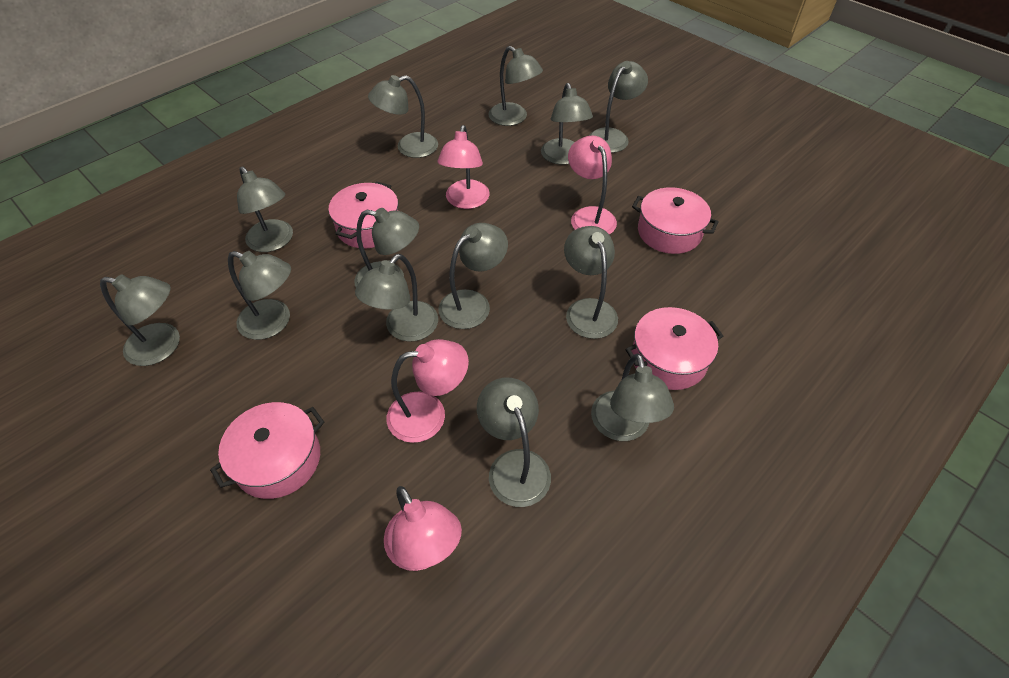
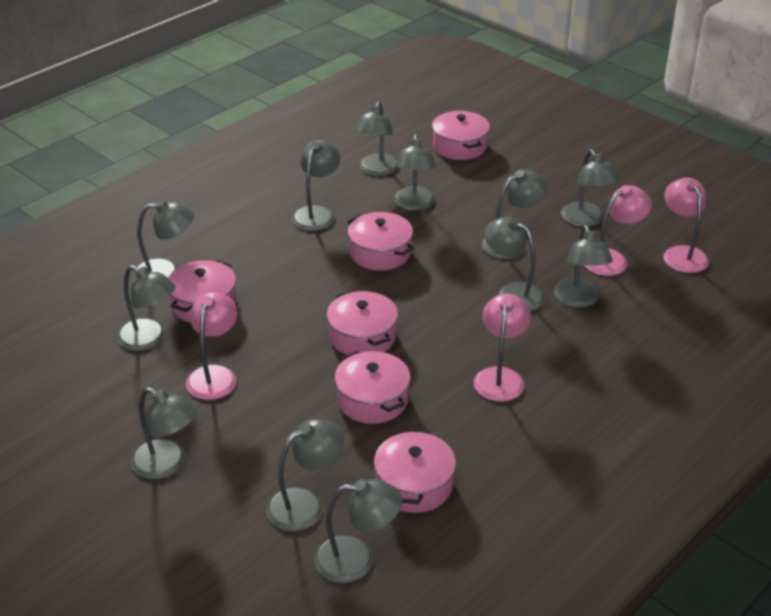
grey lamp: 13 -> 12
pink pot: 4 -> 6

